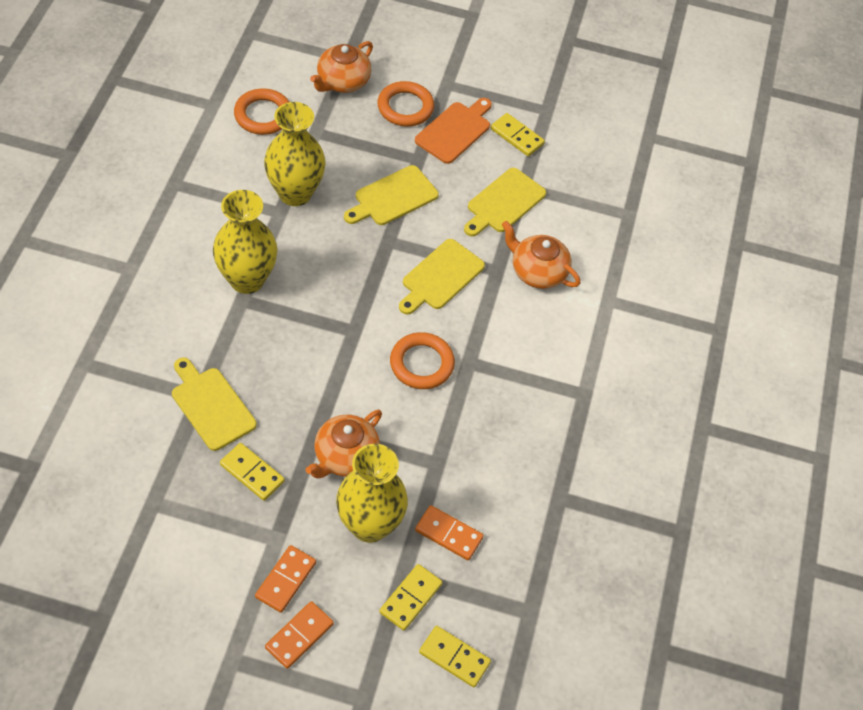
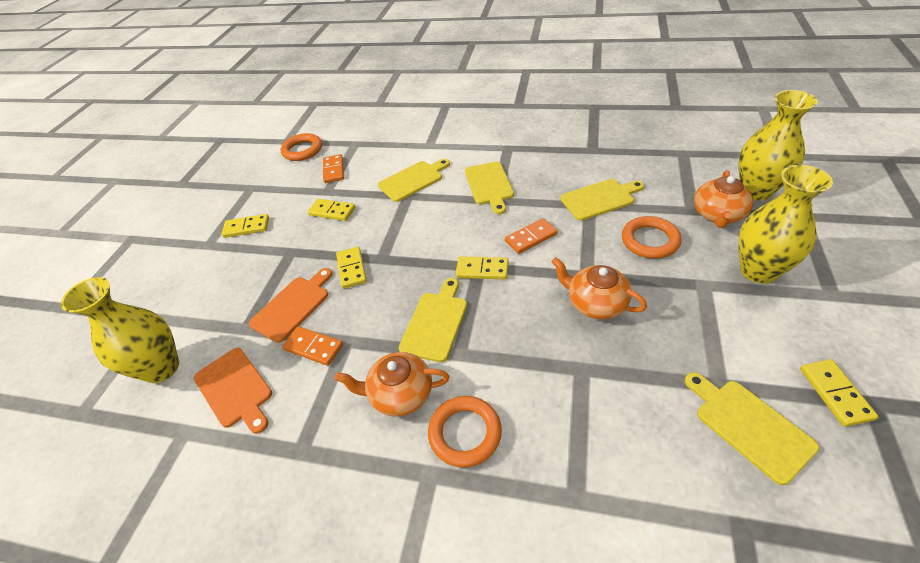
orange cutting board: 1 -> 2
yellow cutting board: 4 -> 5
yellow domino: 4 -> 5

